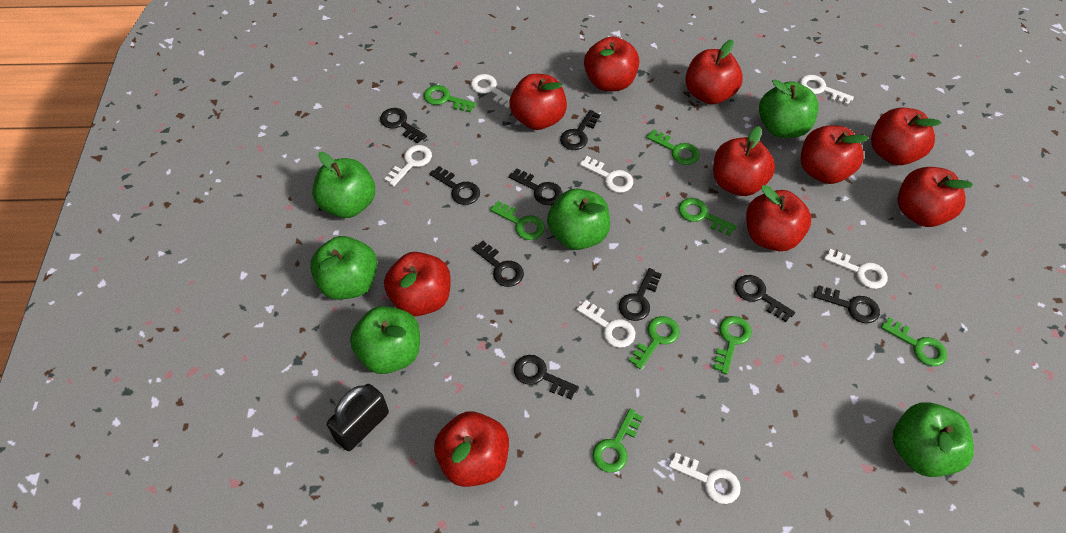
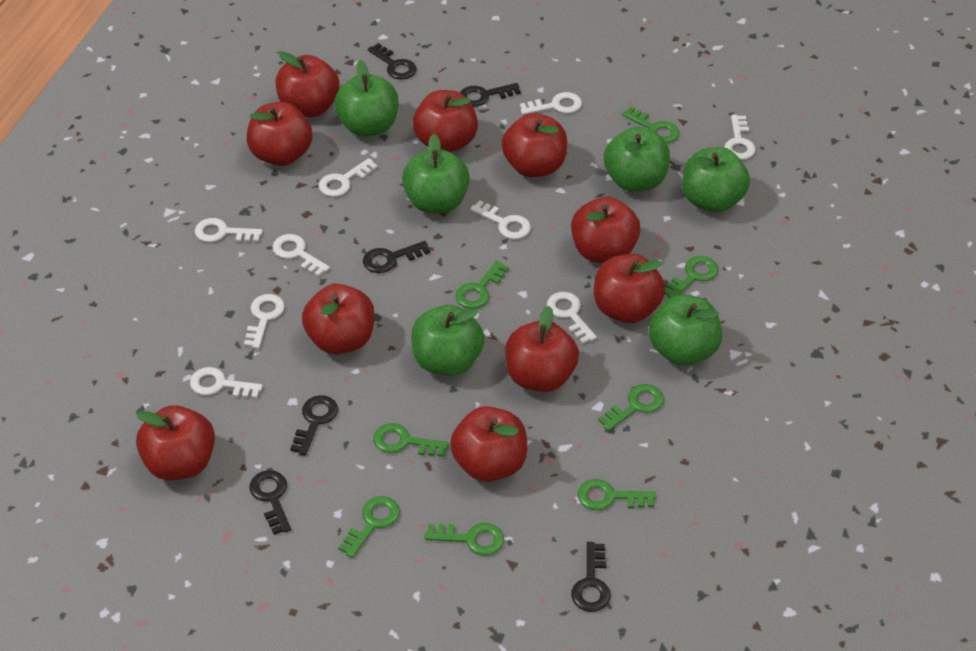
black key: 9 -> 6
black padlock: 1 -> 0
white key: 7 -> 9

